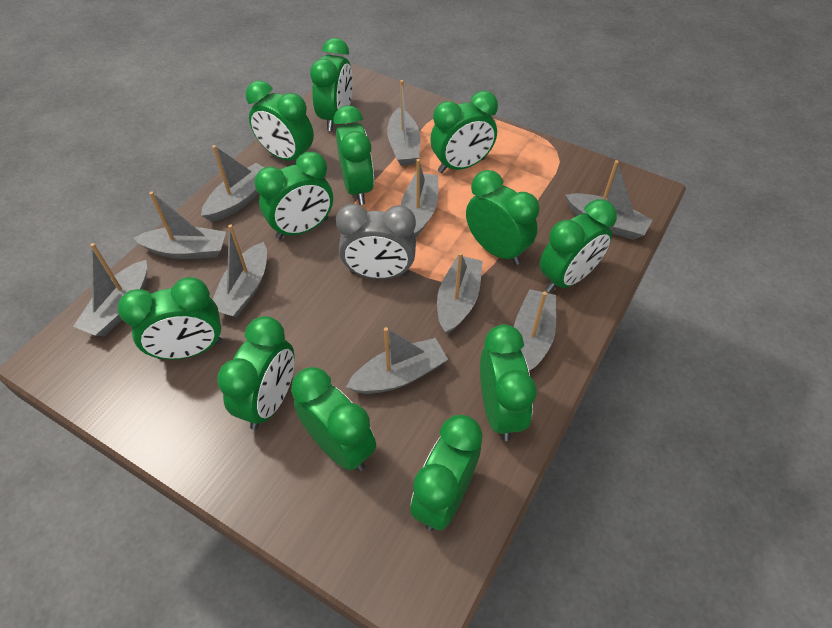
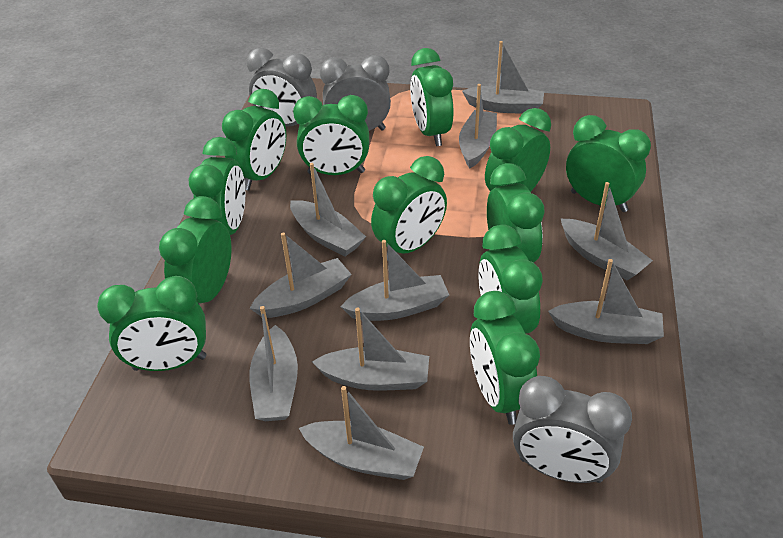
grey clock: 1 -> 3

